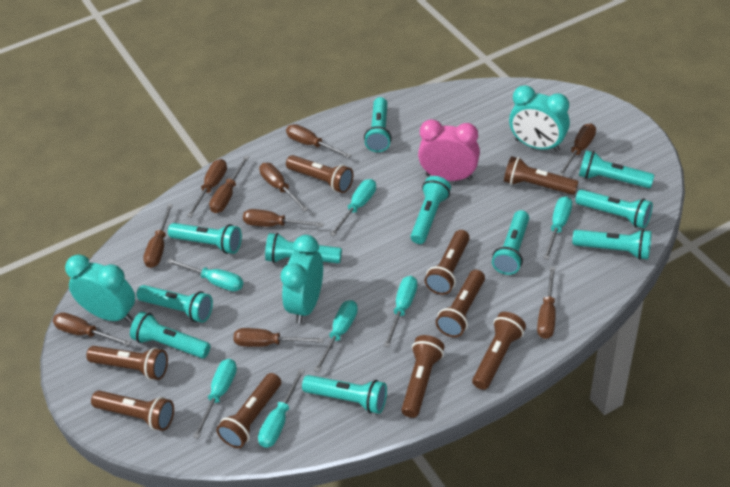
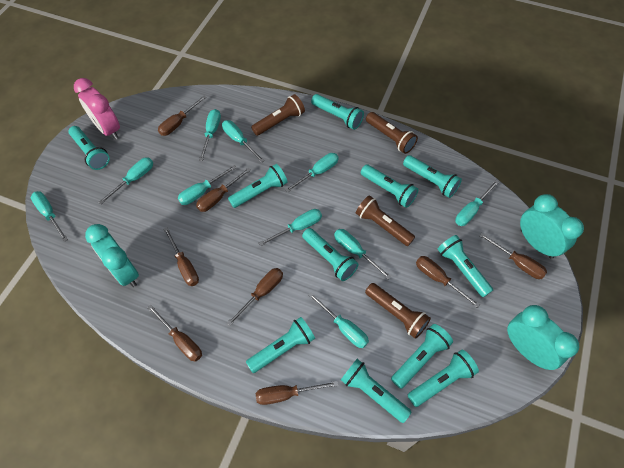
brown flashlight: 9 -> 4
brown screwdriver: 10 -> 8
turquoise screwdriver: 7 -> 10

